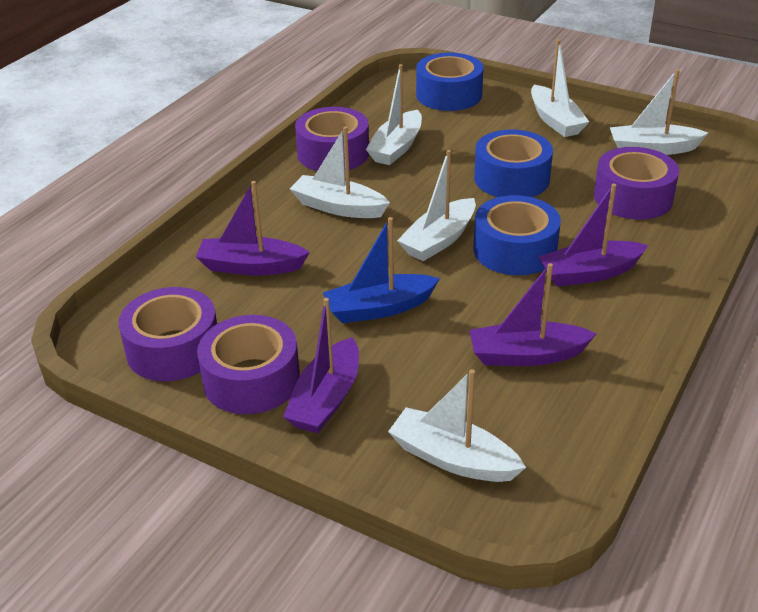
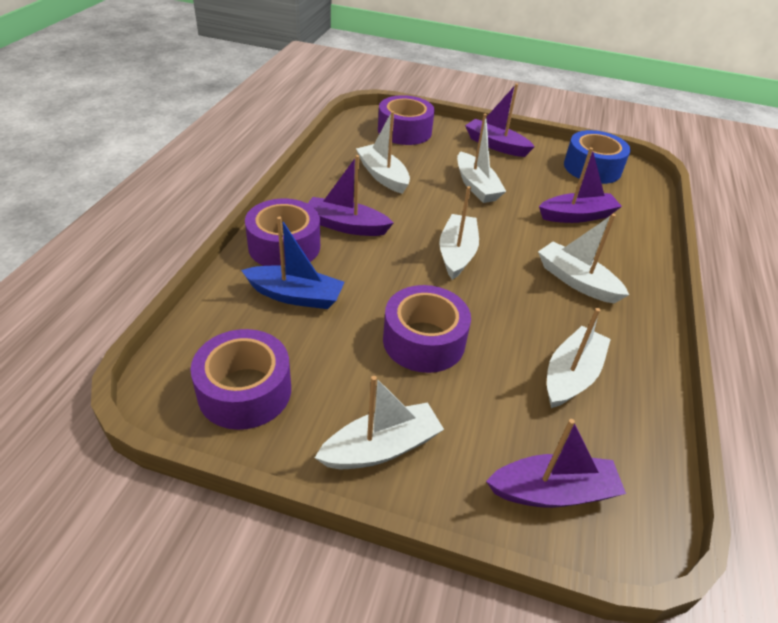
blue tape: 3 -> 1

